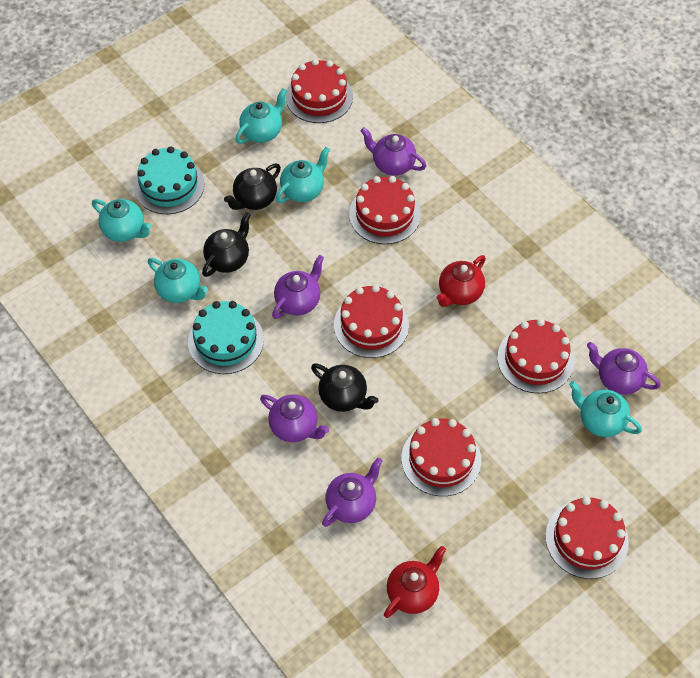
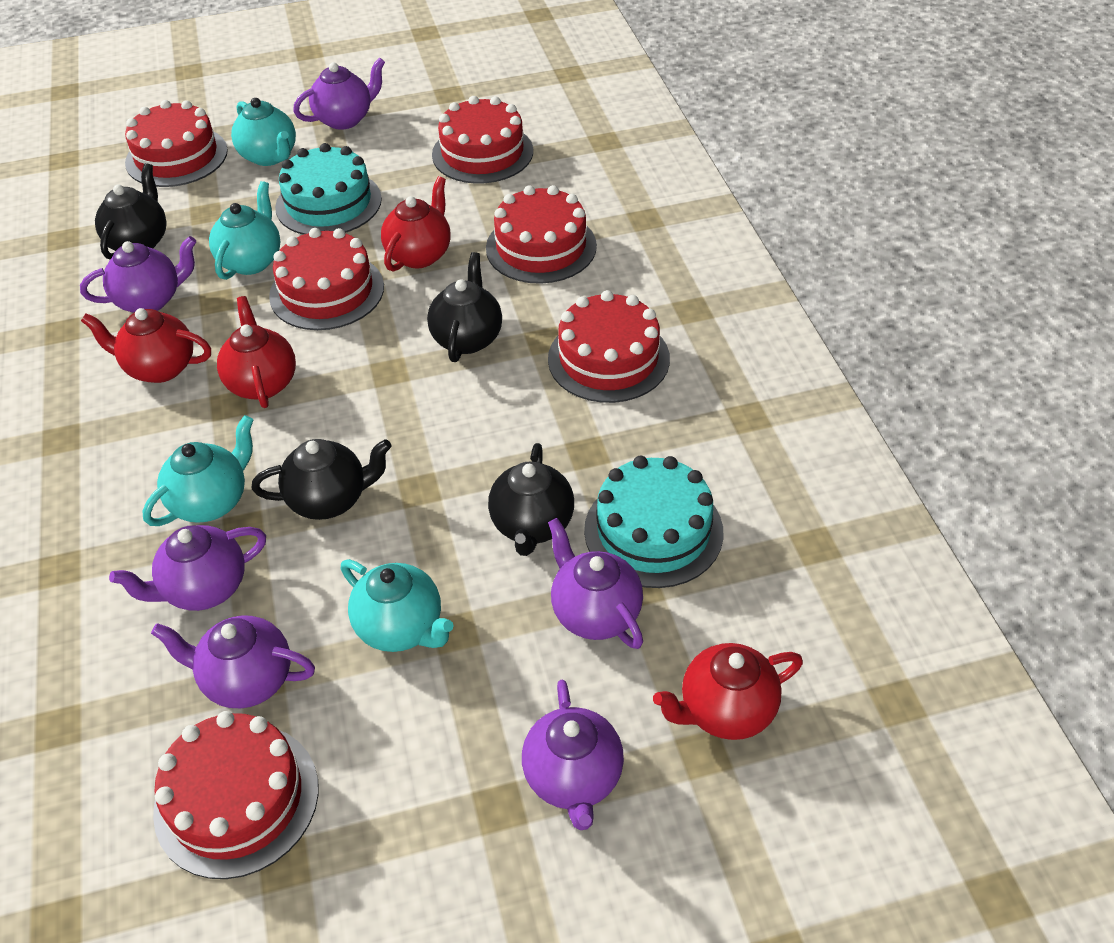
black teapot: 3 -> 4
purple teapot: 5 -> 6
red teapot: 2 -> 4
turquoise teapot: 5 -> 4

